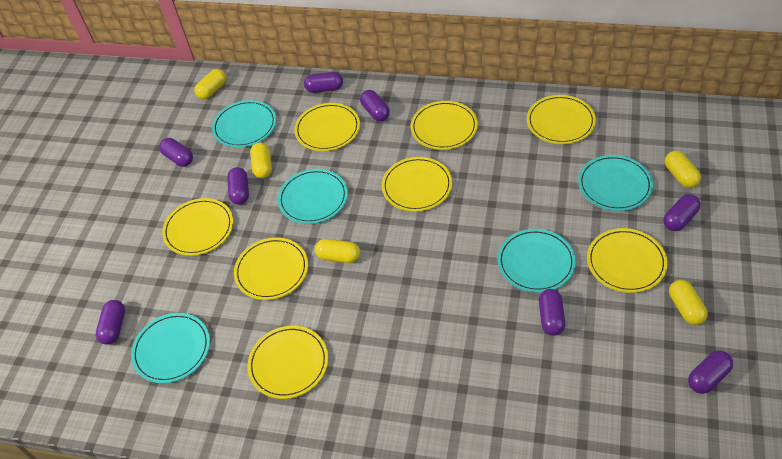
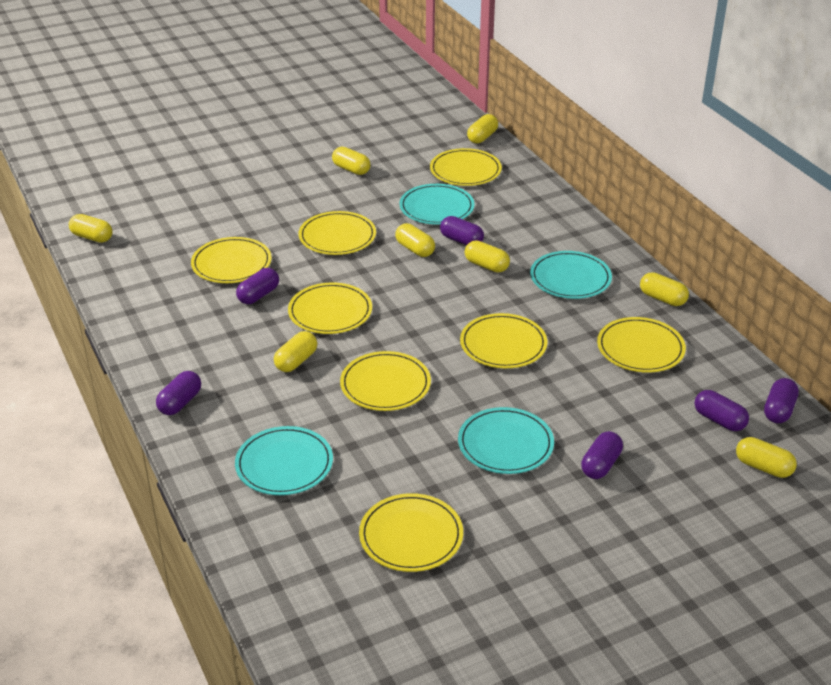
purple capsule: 8 -> 6
turquoise plate: 5 -> 4
yellow capsule: 5 -> 8

